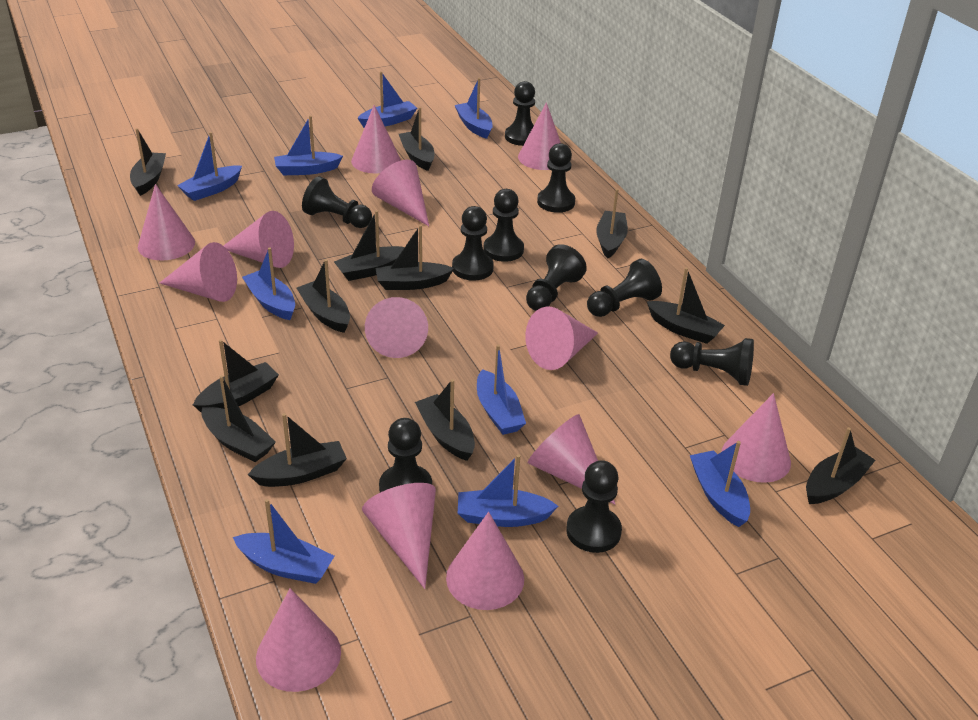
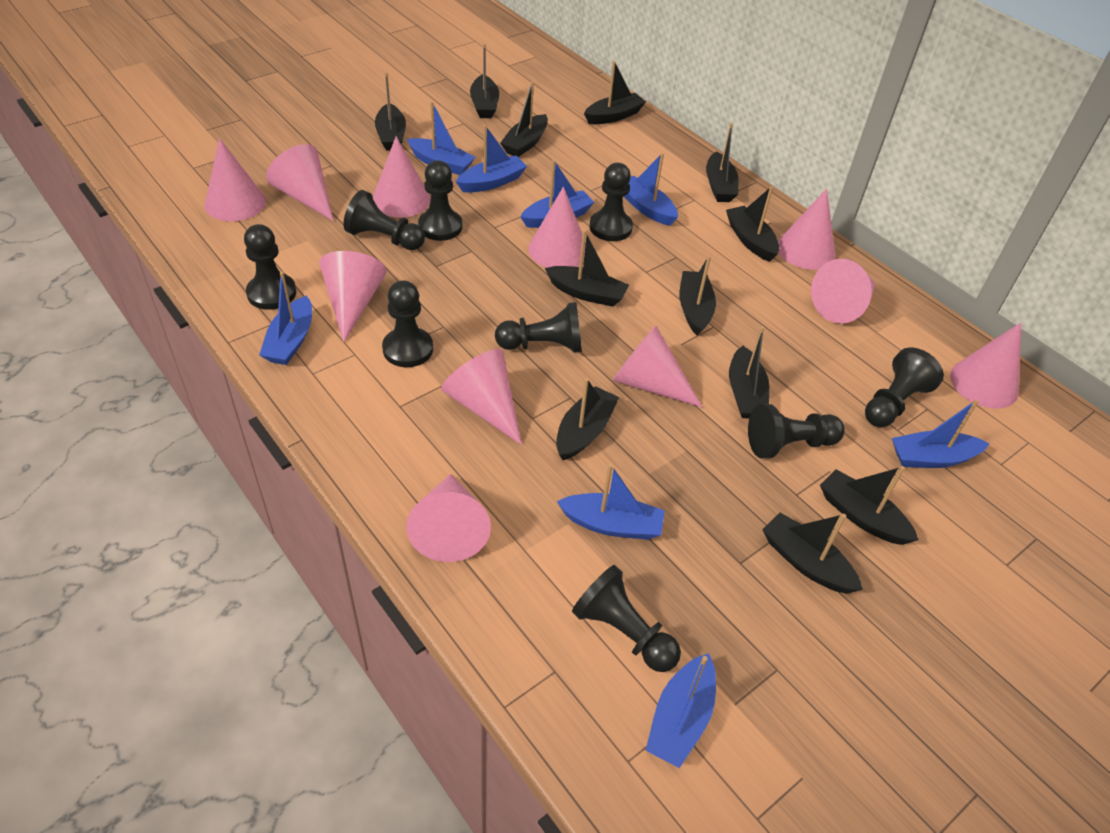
black pawn: 10 -> 9
blue boat: 9 -> 8
pink cone: 13 -> 11

